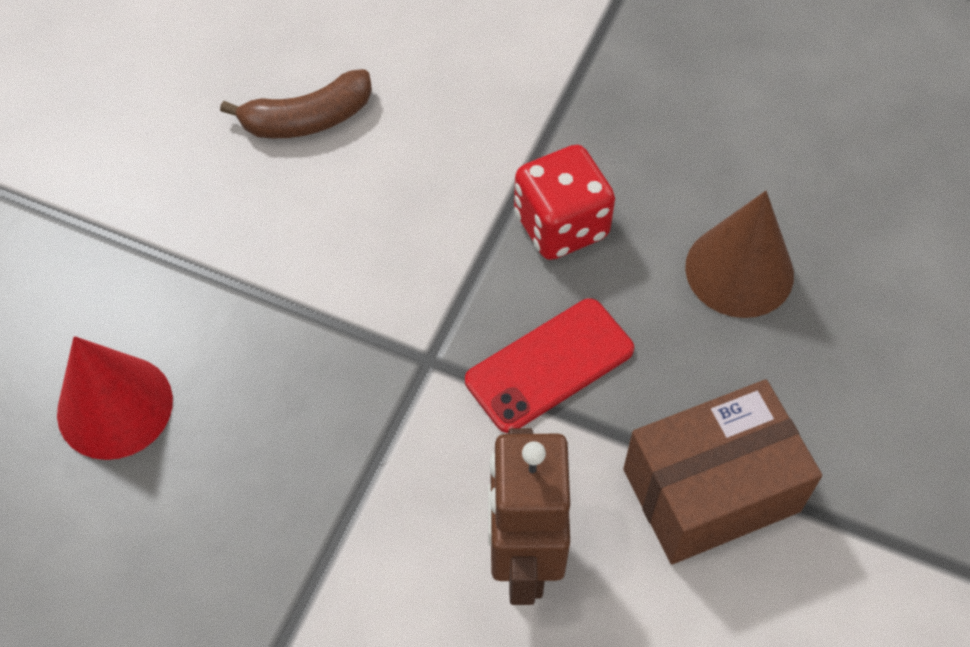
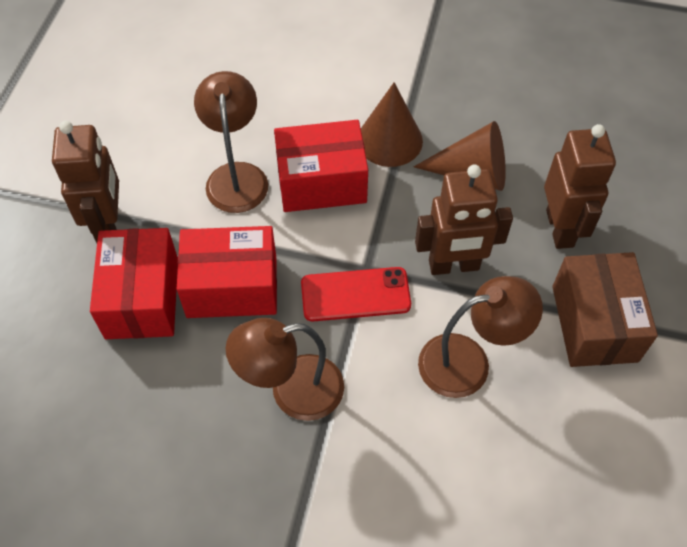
brown banana: 1 -> 0
brown cone: 1 -> 2
brown lamp: 0 -> 3
brown robot: 1 -> 3
red box: 0 -> 3
red cone: 1 -> 0
red dice: 1 -> 0

